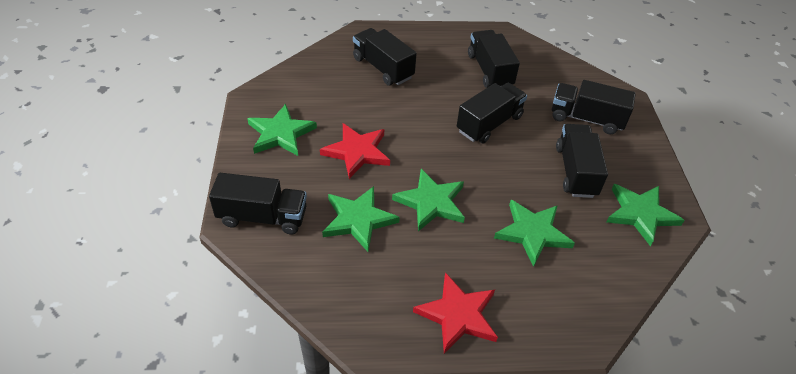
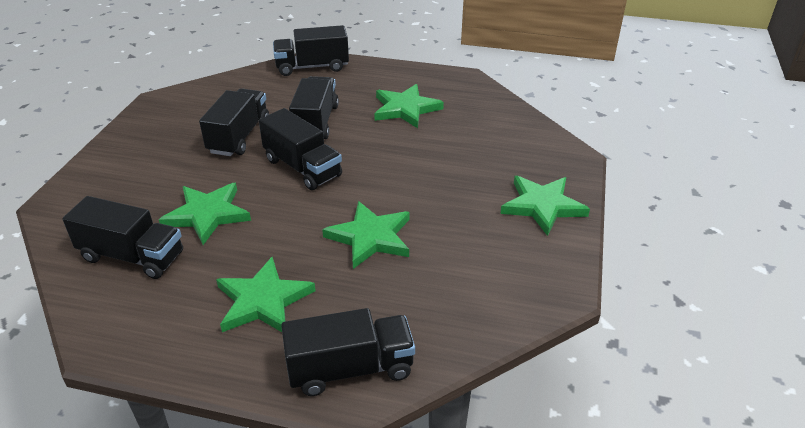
red star: 2 -> 0

